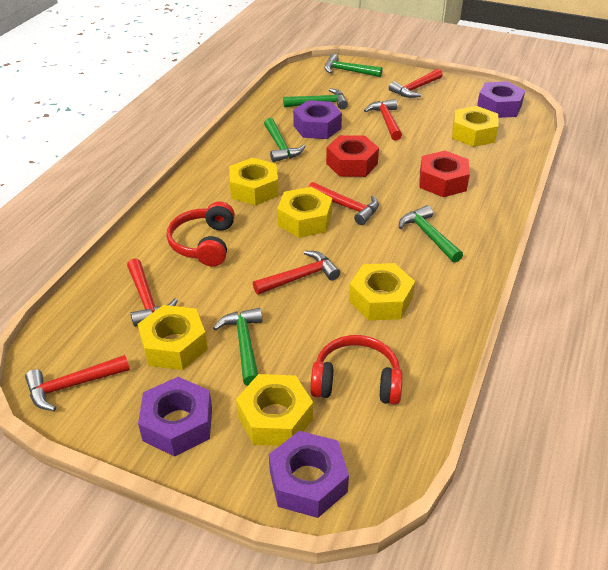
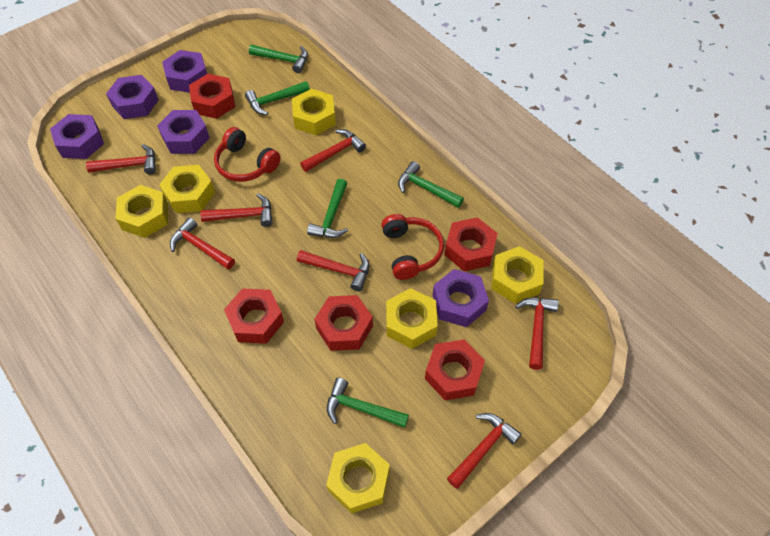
purple nut: 4 -> 5
red hammer: 6 -> 7
red nut: 2 -> 5

